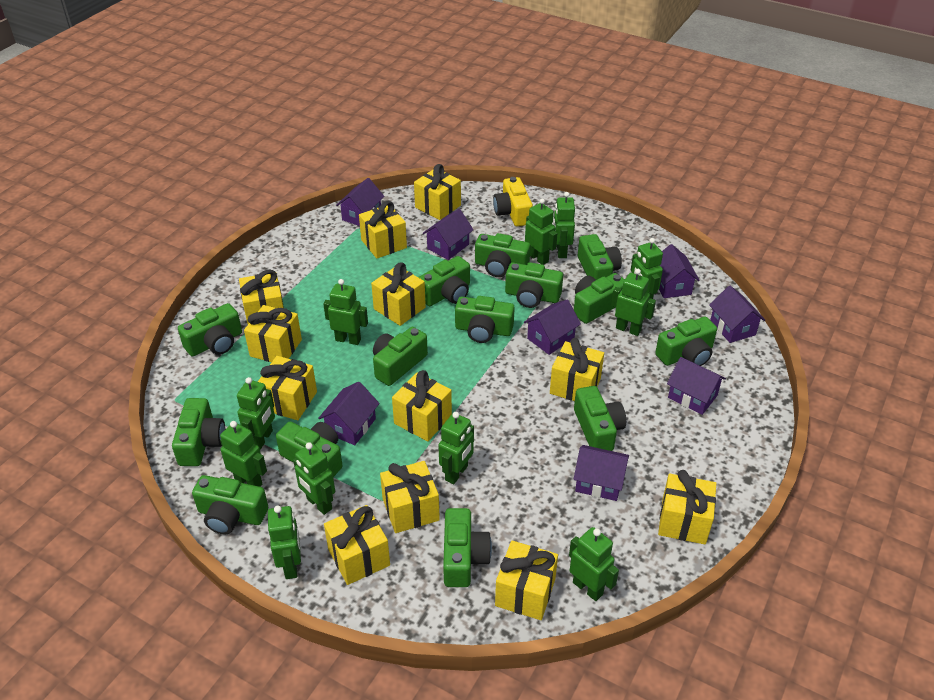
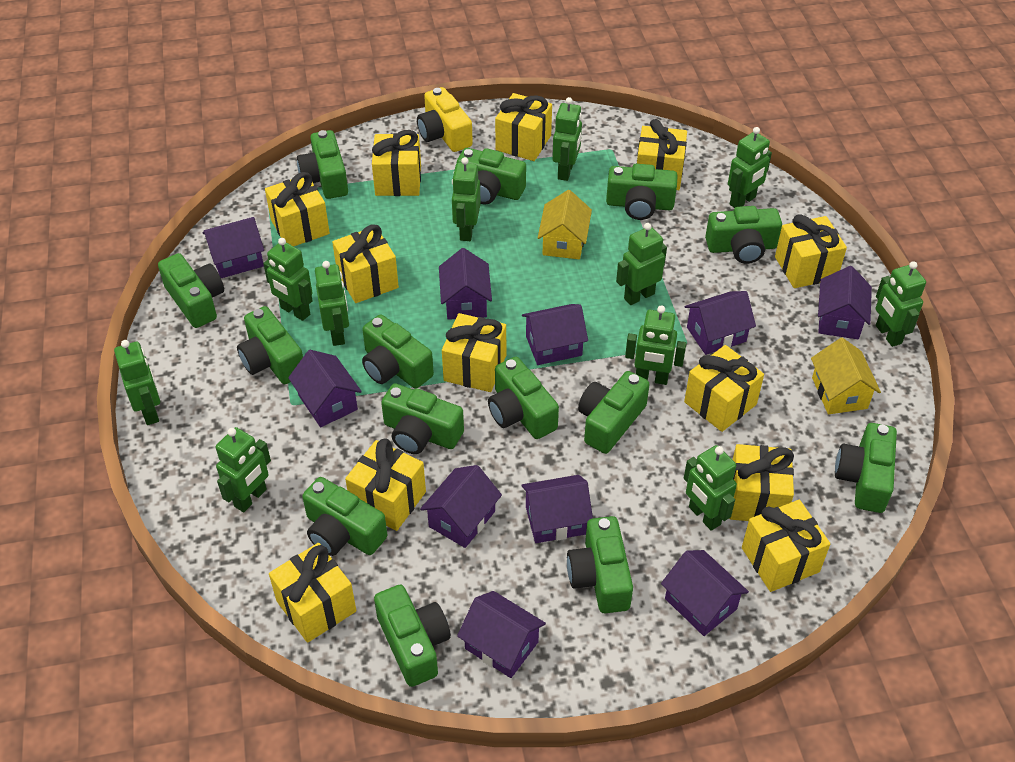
purple house: 8 -> 10
yellow house: 0 -> 2

